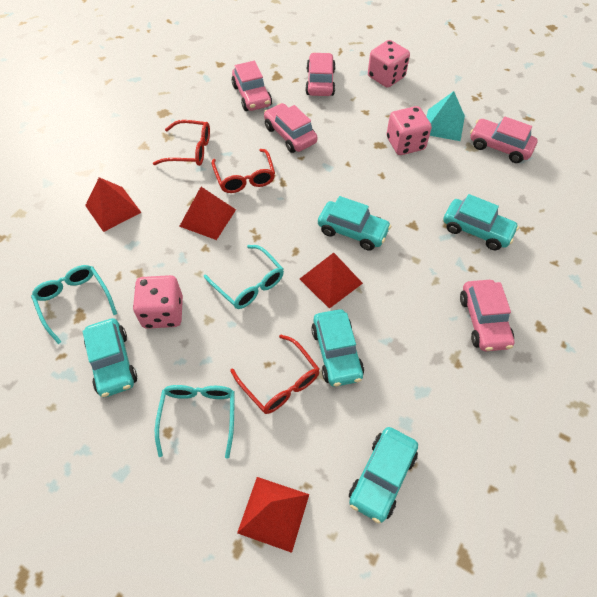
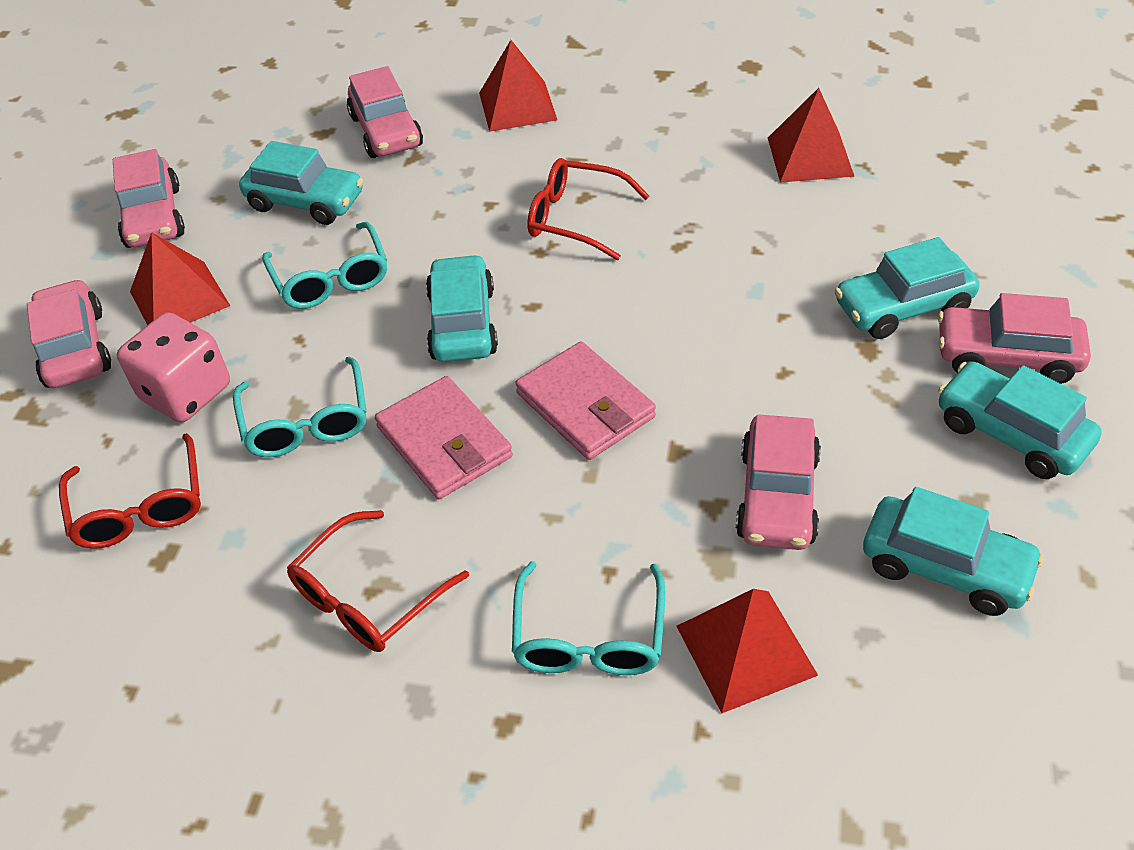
pink dice: 3 -> 1
pink wallet: 0 -> 2
turquoise pyramid: 1 -> 0

